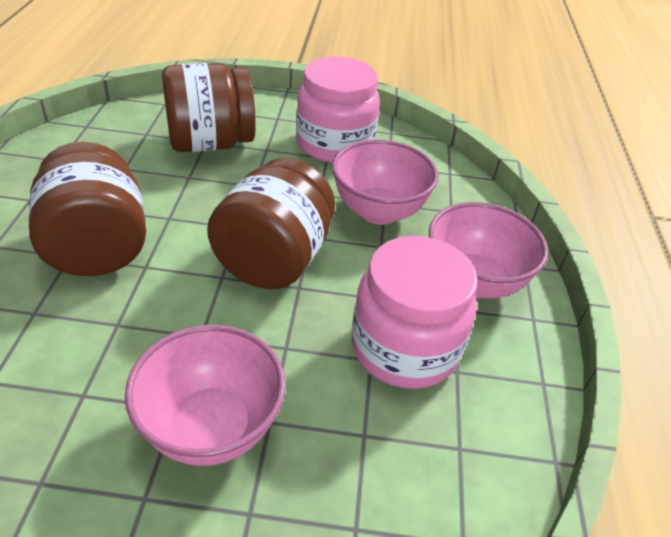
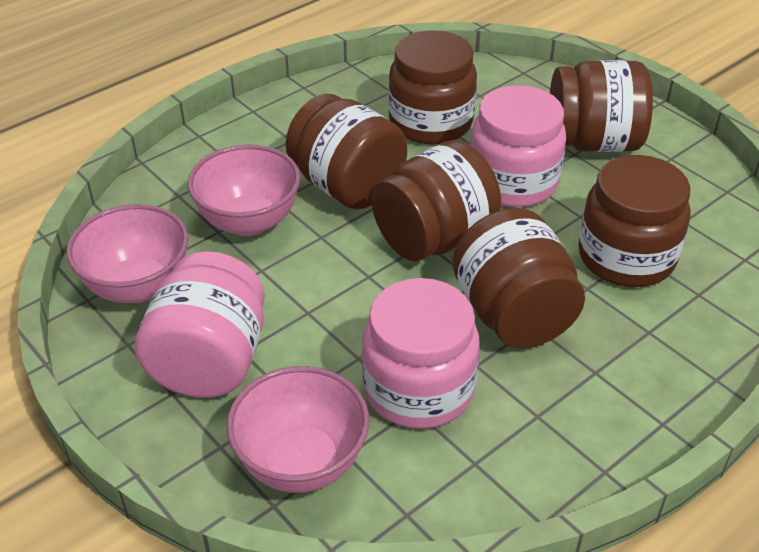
brown jar: 3 -> 6
pink jar: 2 -> 3

